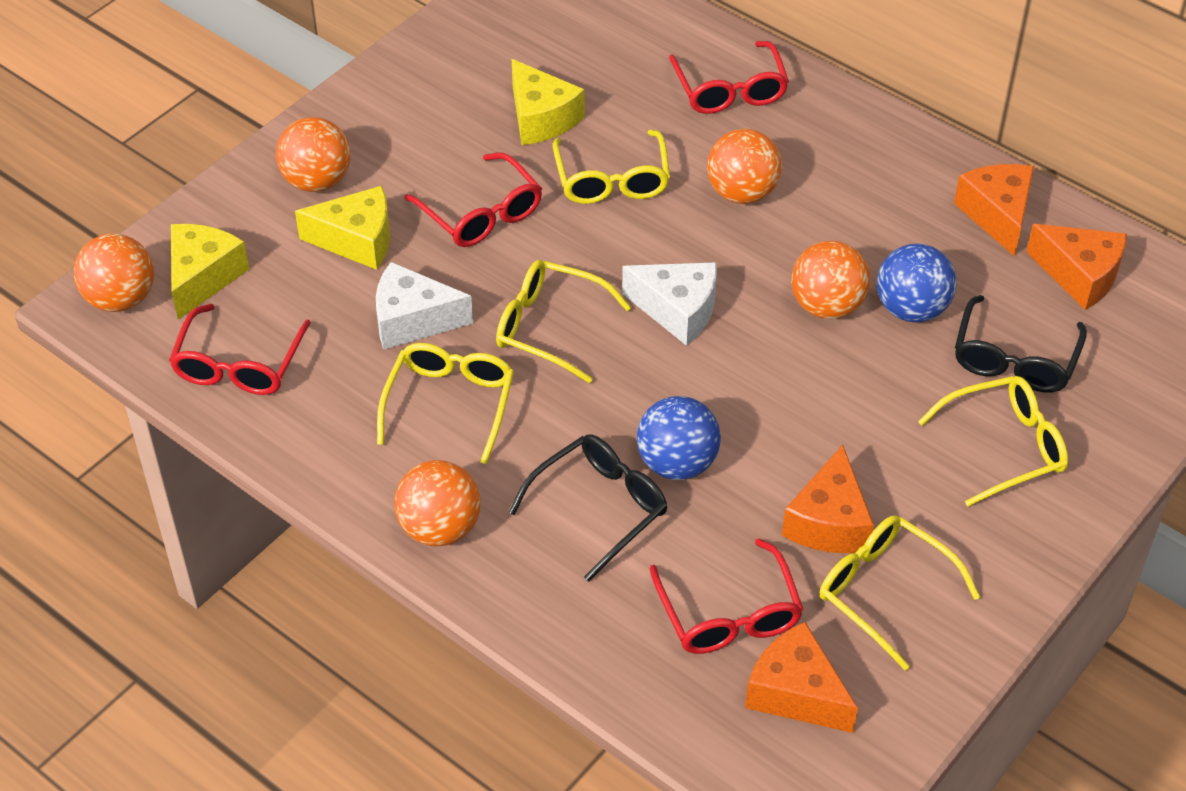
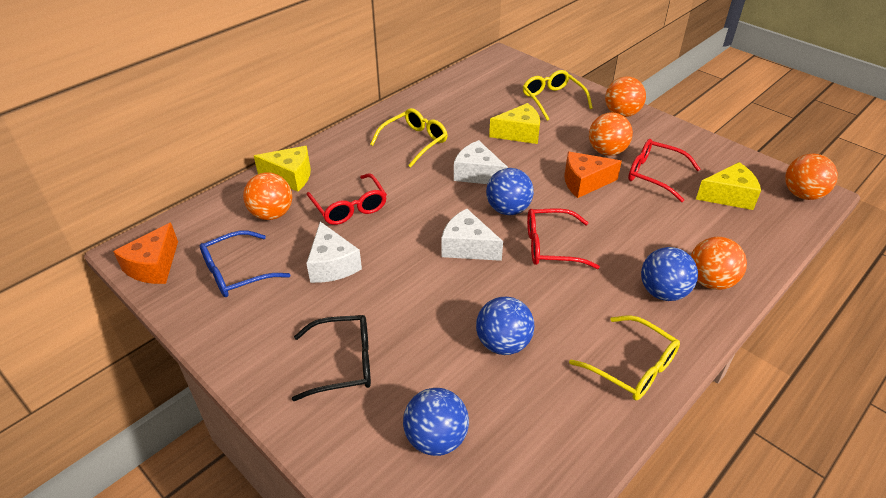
black glasses: 2 -> 1
blue ball: 2 -> 4
blue glasses: 0 -> 1
orange cheese: 4 -> 2
red glasses: 4 -> 3
white cheese: 2 -> 3
yellow glasses: 5 -> 3

